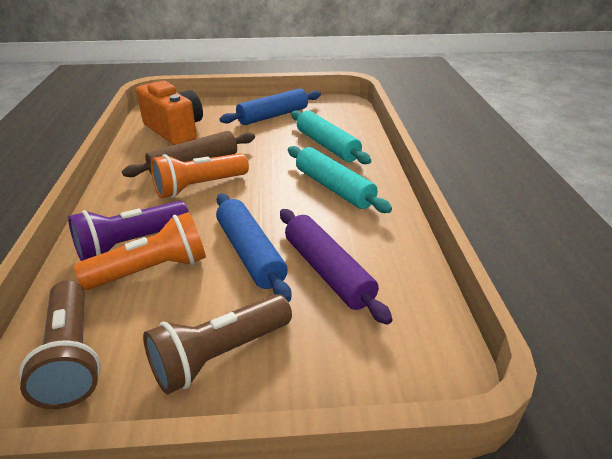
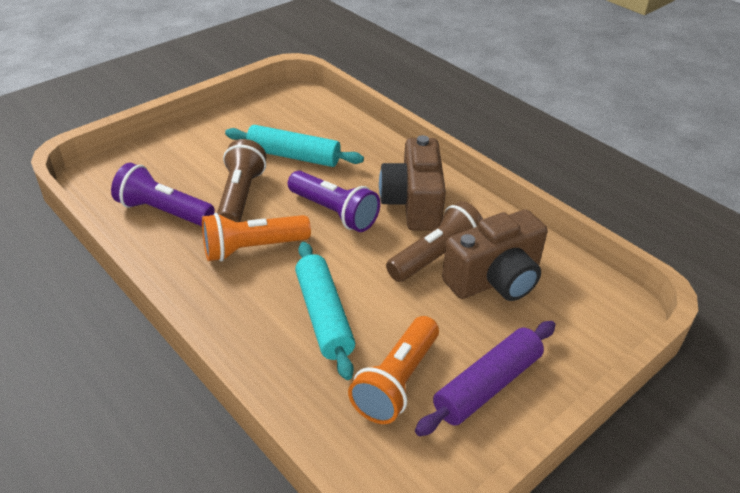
blue rolling pin: 2 -> 0
brown camera: 0 -> 2
brown rolling pin: 1 -> 0
orange camera: 1 -> 0
purple flashlight: 1 -> 2

